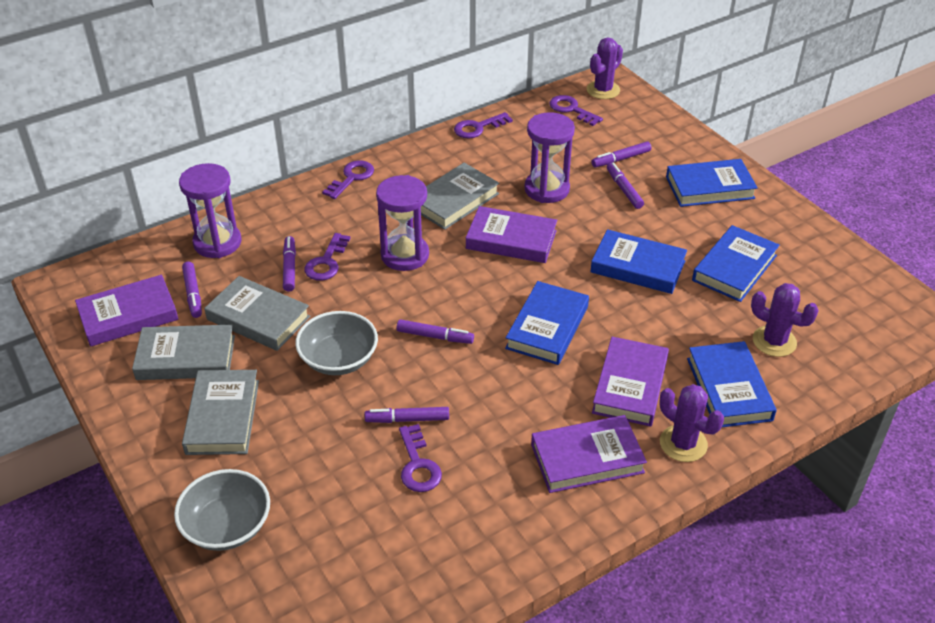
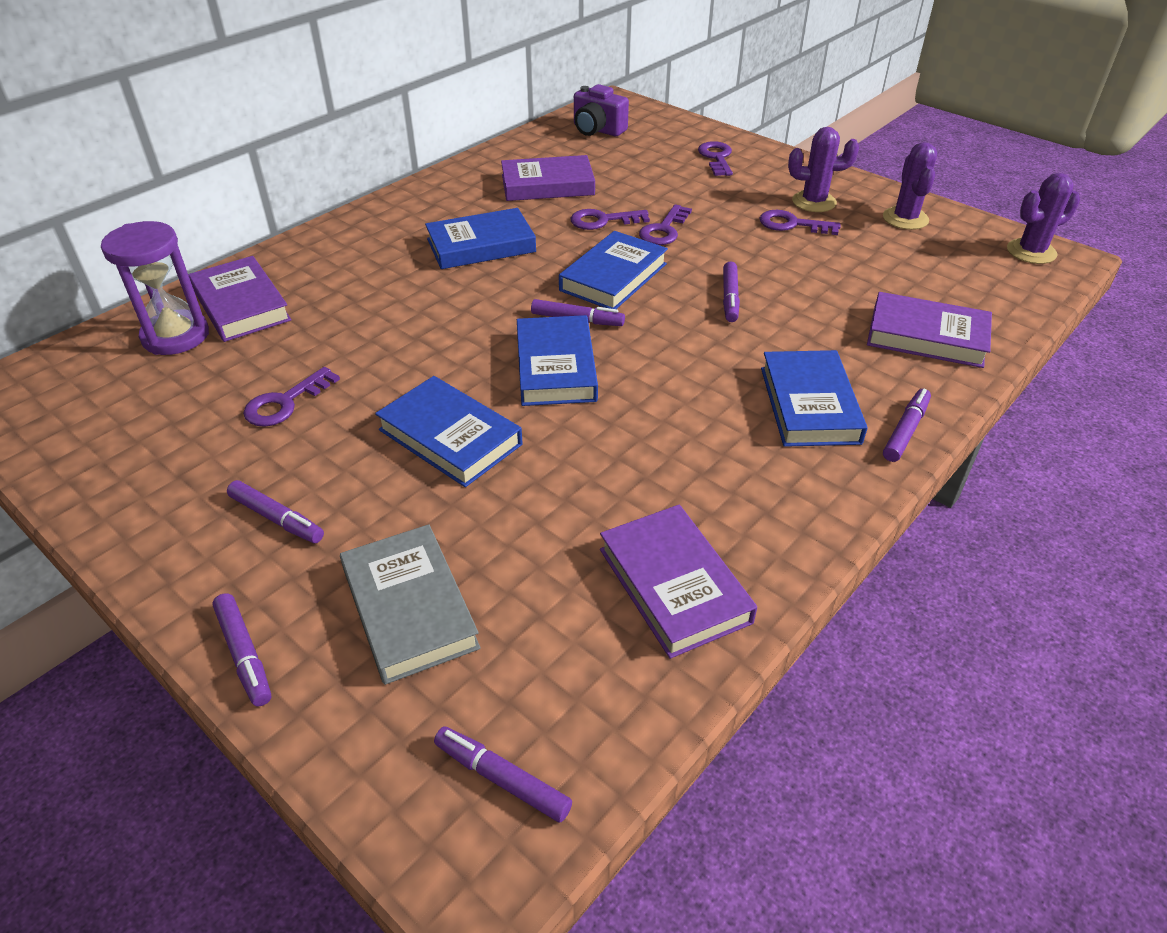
grey book: 4 -> 1
grey bowl: 2 -> 0
purple camera: 0 -> 1
purple hourglass: 3 -> 1

